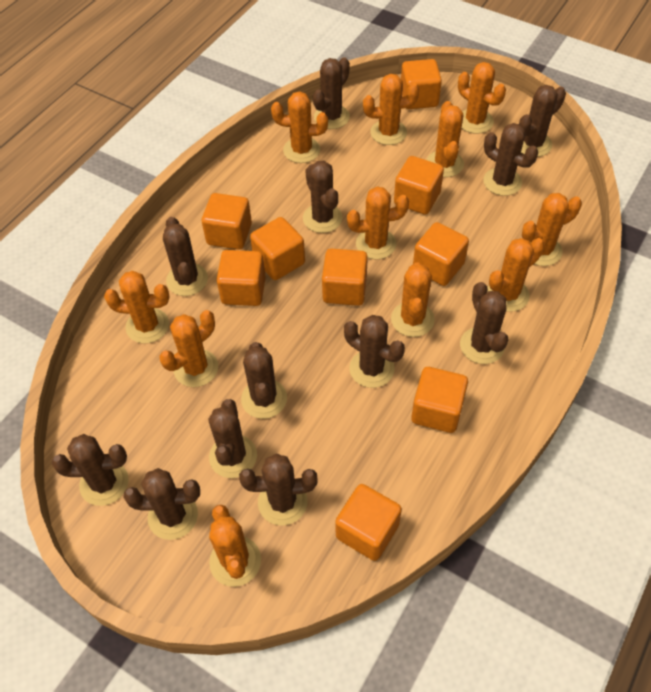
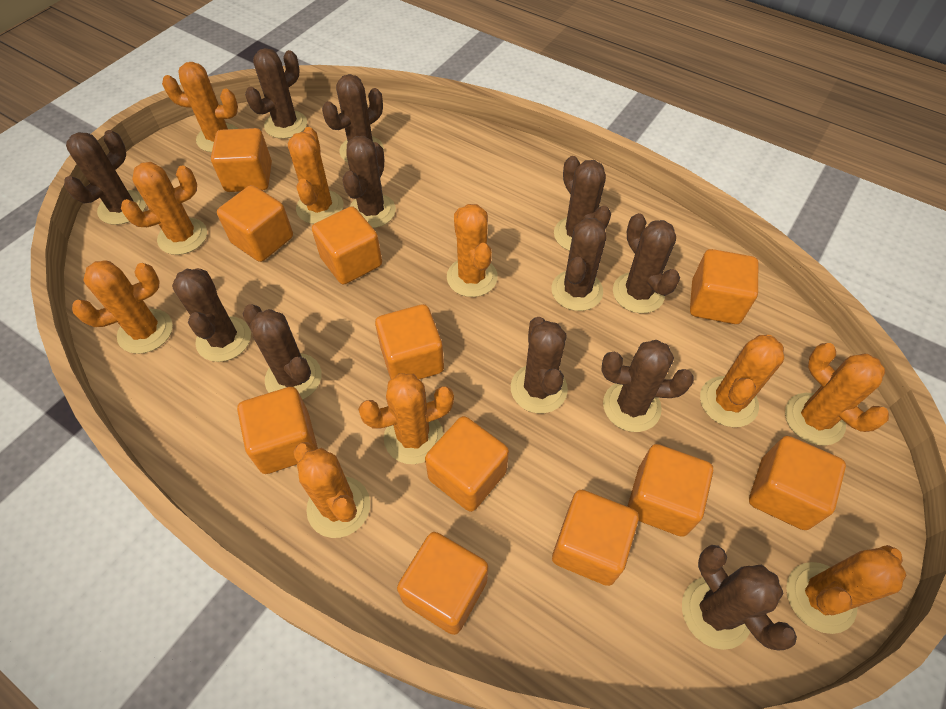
orange cactus: 11 -> 10
orange cube: 9 -> 11

